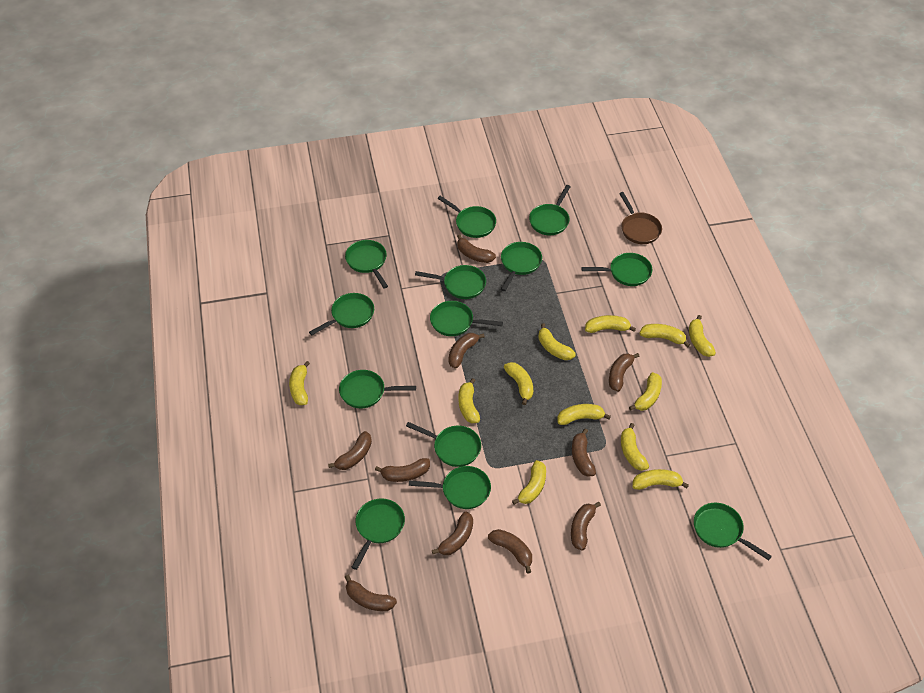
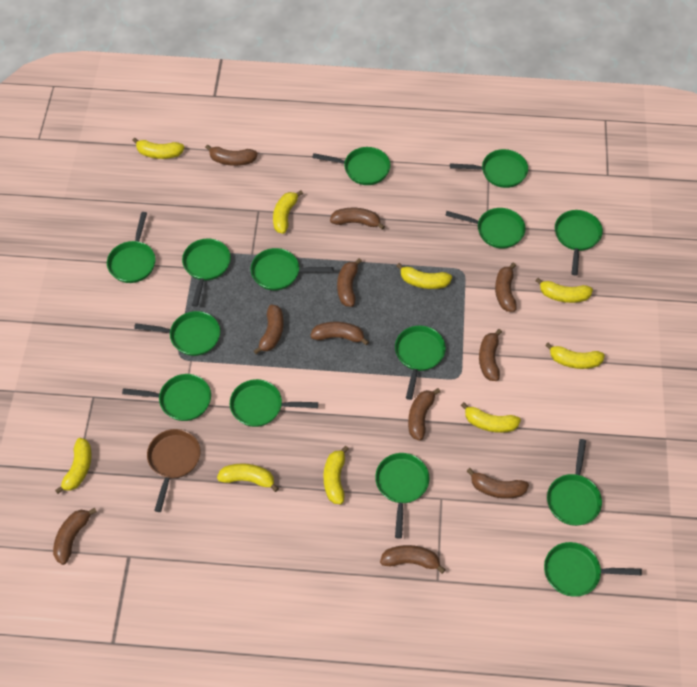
brown banana: 10 -> 11
green pan: 13 -> 14
yellow banana: 12 -> 9

